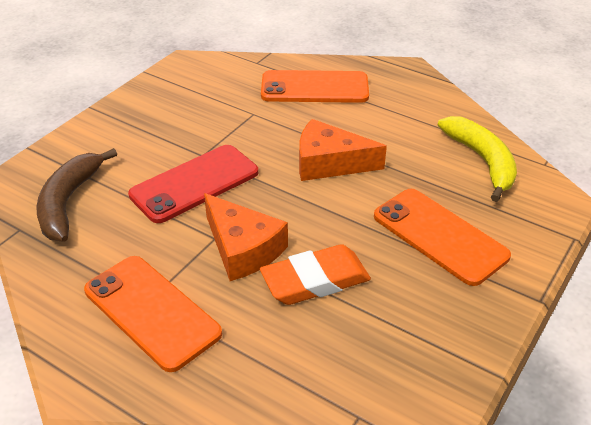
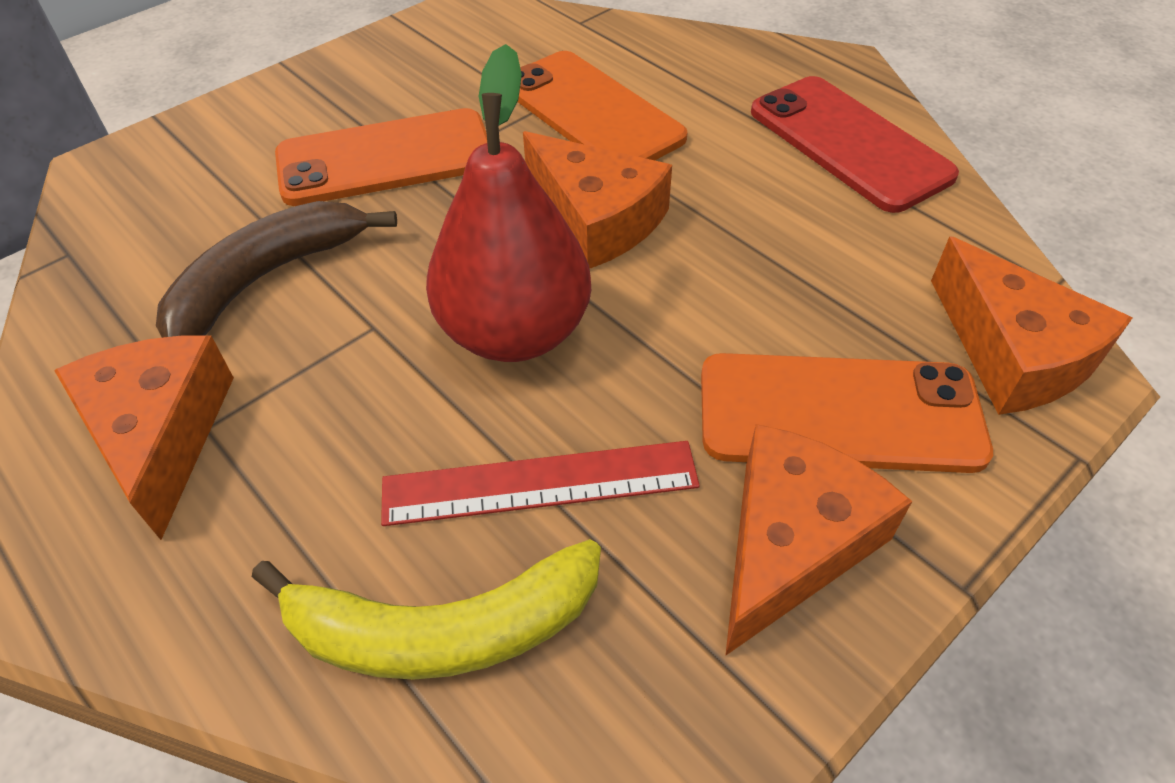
orange cheese: 2 -> 4
orange eraser: 1 -> 0
red pear: 0 -> 1
red ruler: 0 -> 1

